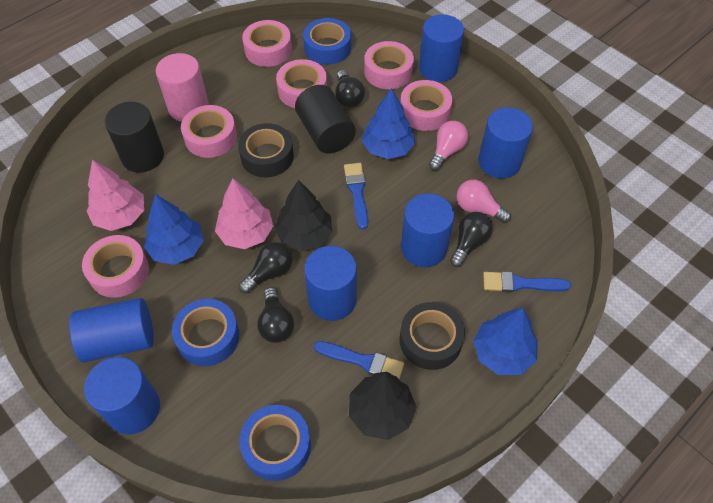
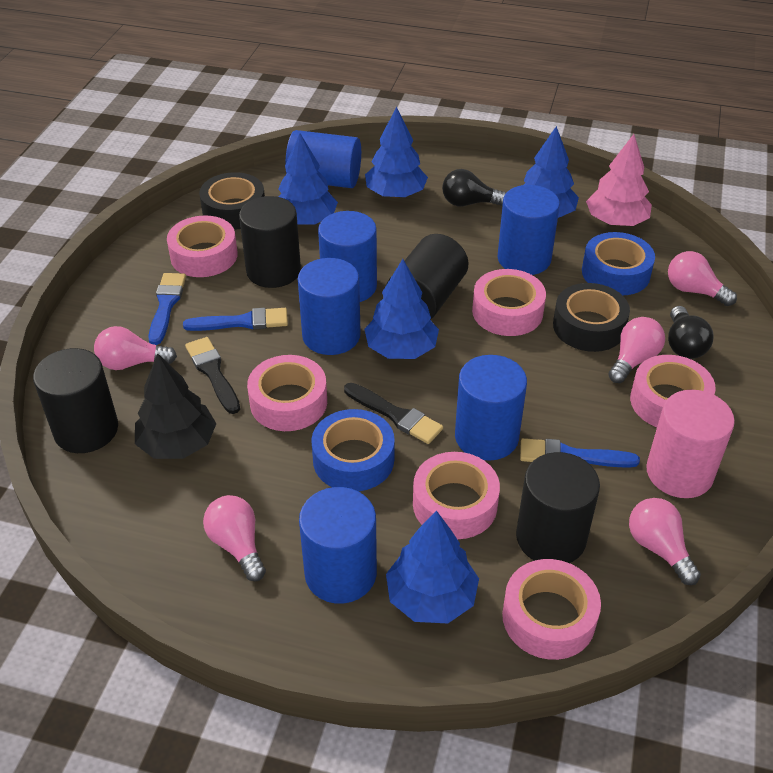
black brush: 0 -> 2
black cylinder: 2 -> 4
black light bulb: 4 -> 2
black tree: 2 -> 1
blue tape: 3 -> 2
blue tree: 3 -> 5
pink light bulb: 2 -> 5
pink tree: 2 -> 1

